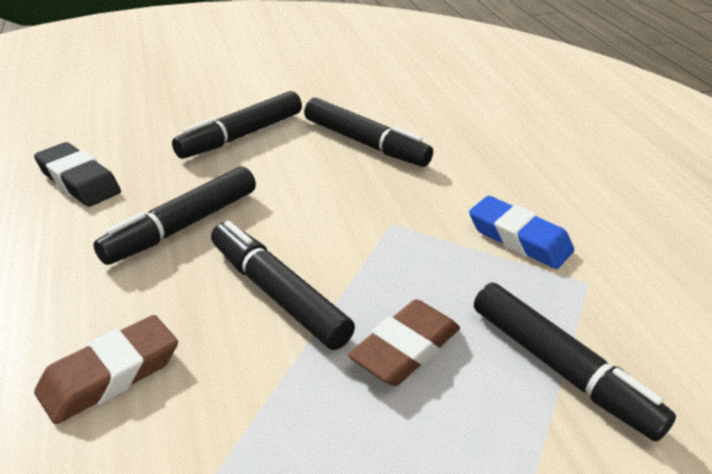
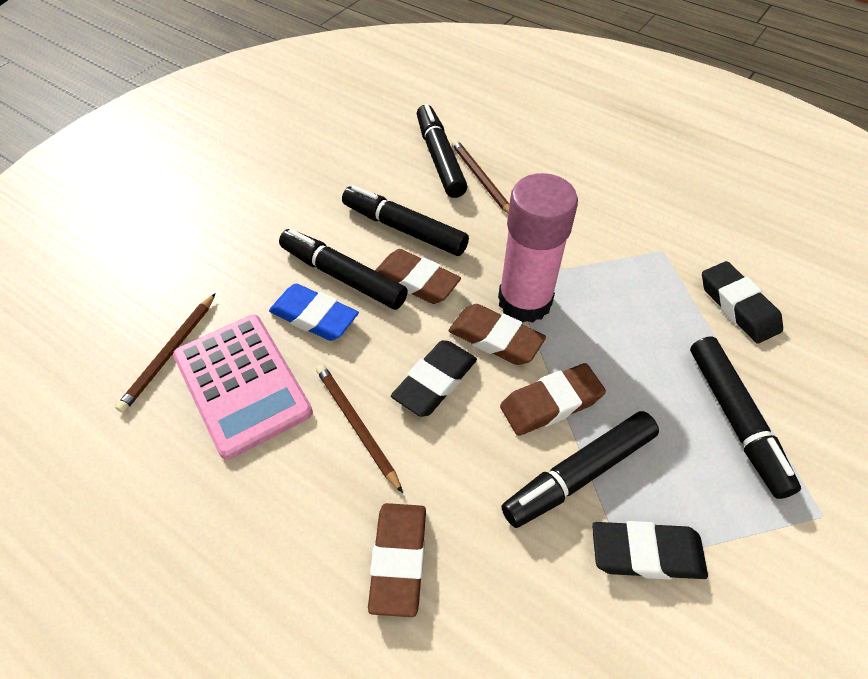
black eraser: 1 -> 3
brown eraser: 2 -> 4
brown pencil: 0 -> 3
pink calculator: 0 -> 1
pink glue stick: 0 -> 1

